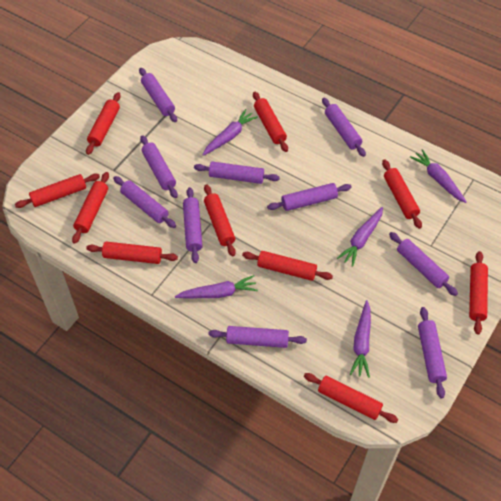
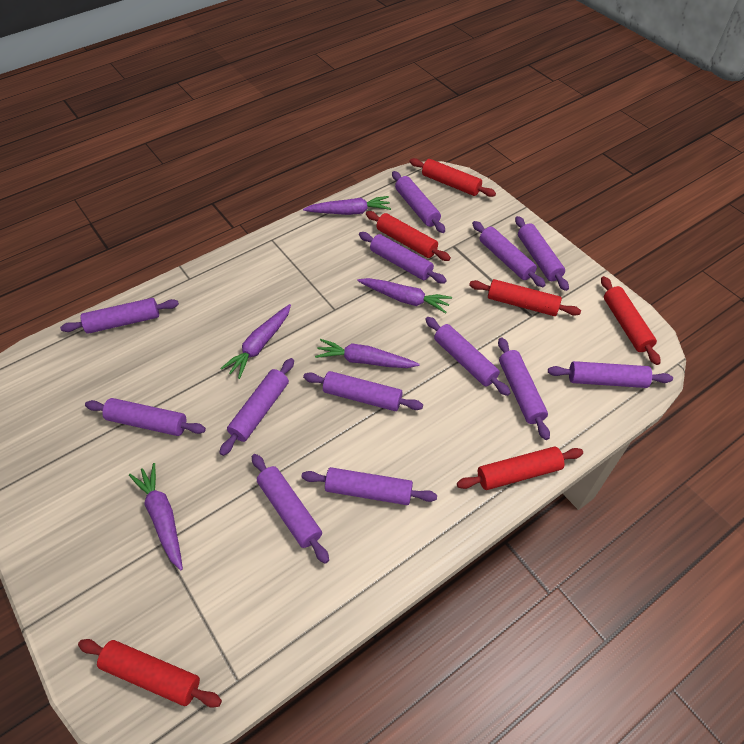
purple rolling pin: 10 -> 13
red rolling pin: 10 -> 6

